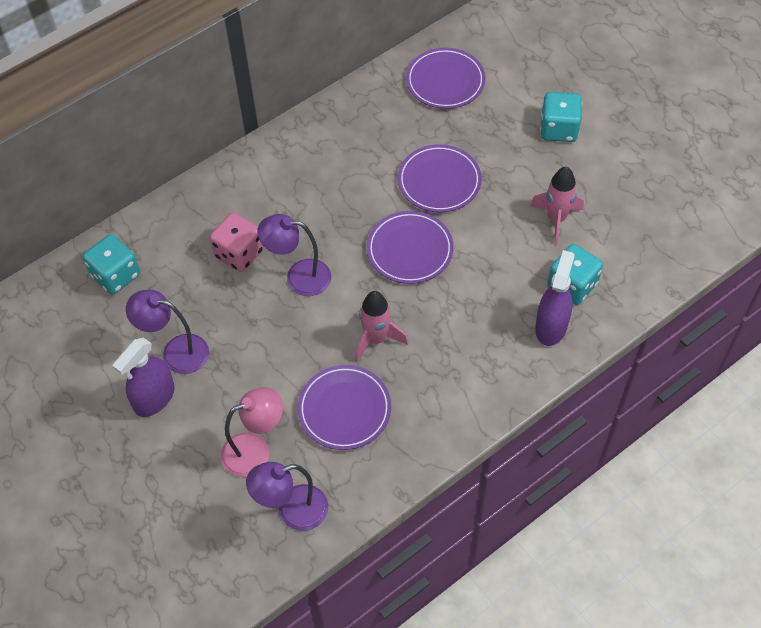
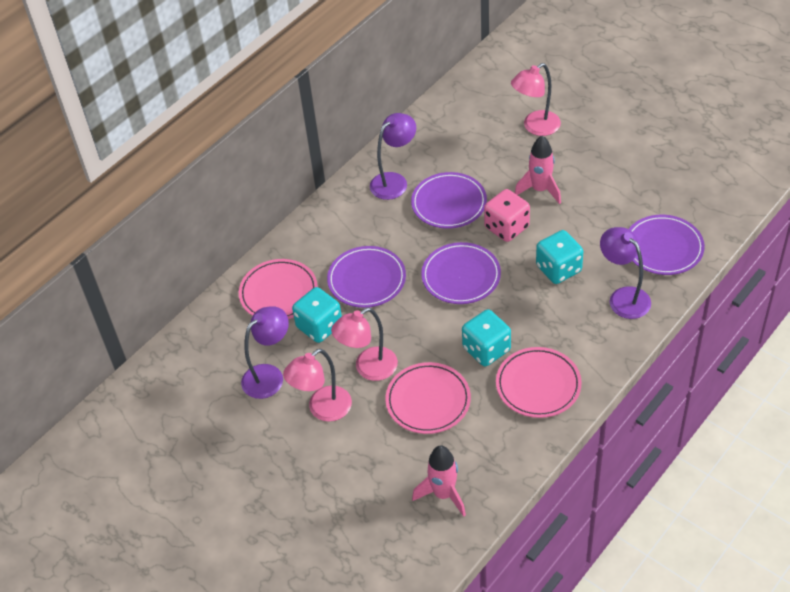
pink lamp: 1 -> 3
pink plate: 0 -> 3
purple spray bottle: 2 -> 0

